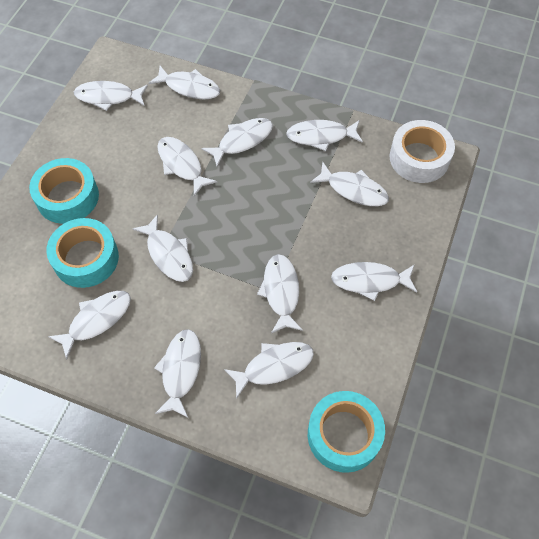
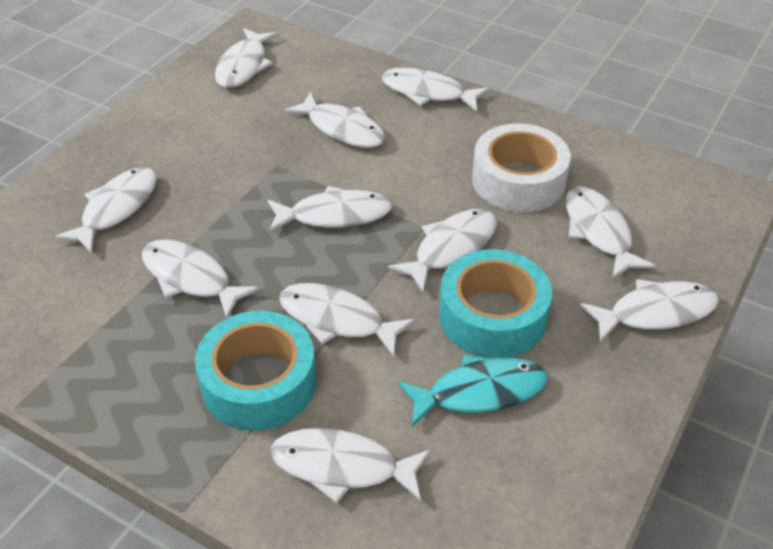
turquoise fish: 0 -> 1
turquoise tape: 3 -> 2
white fish: 12 -> 11

